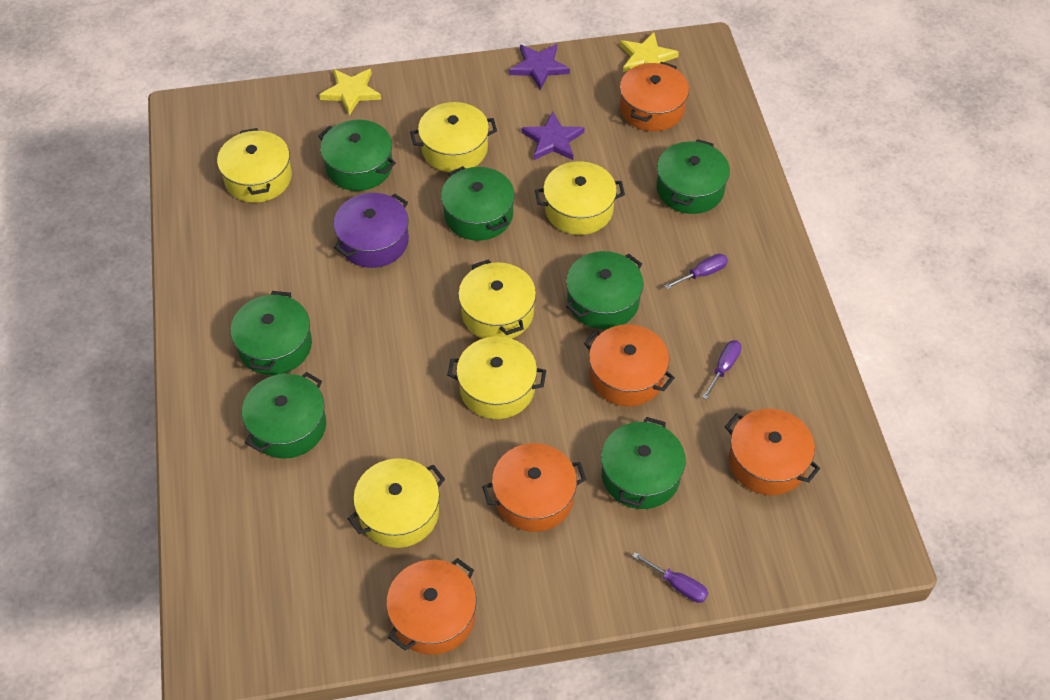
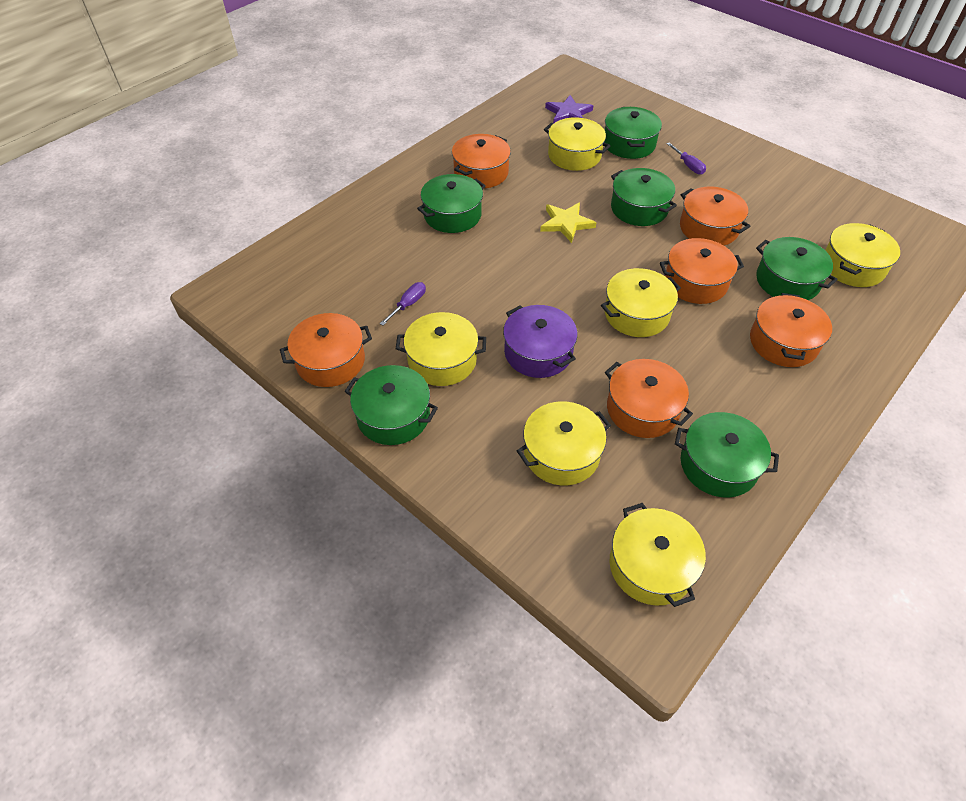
green pot: 7 -> 6
orange pot: 5 -> 6
purple screwdriver: 3 -> 2
purple star: 2 -> 1
yellow star: 2 -> 1

